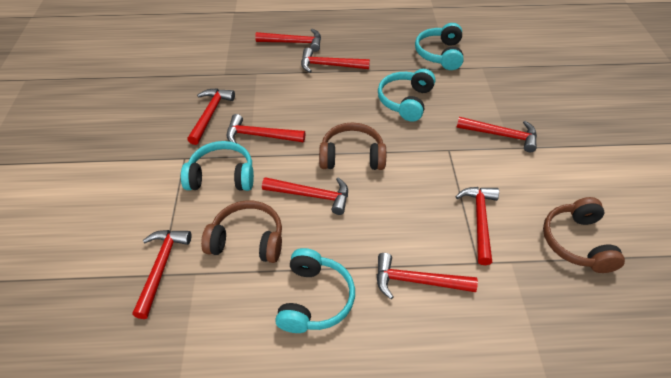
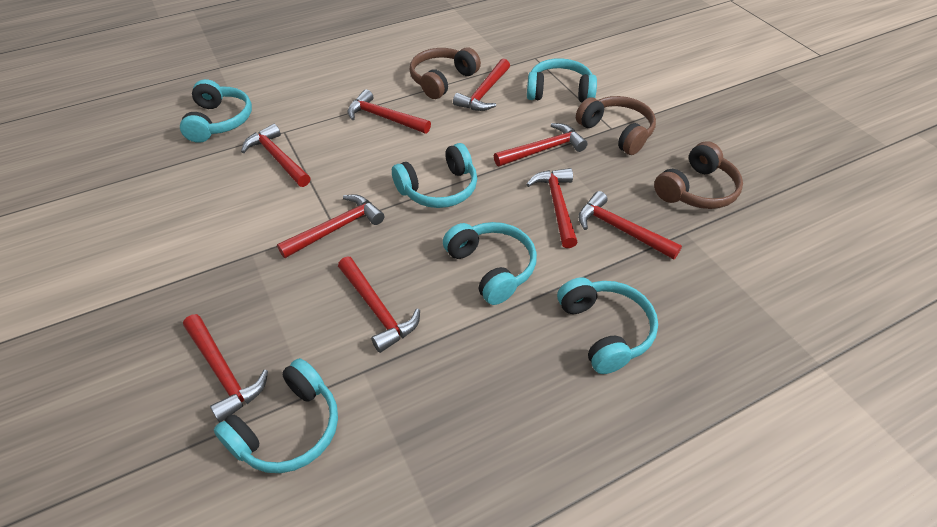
turquoise headphones: 4 -> 6

